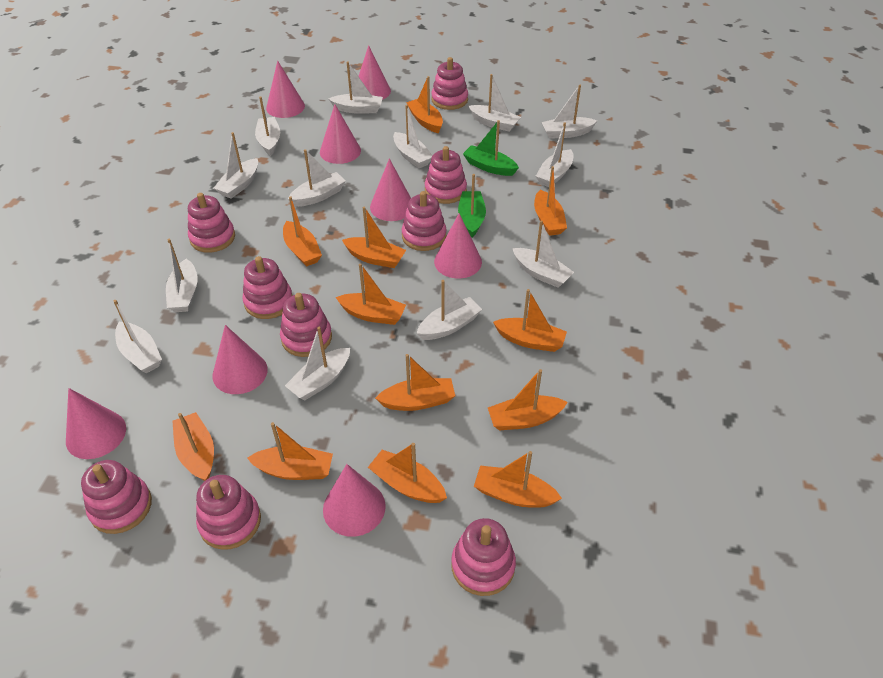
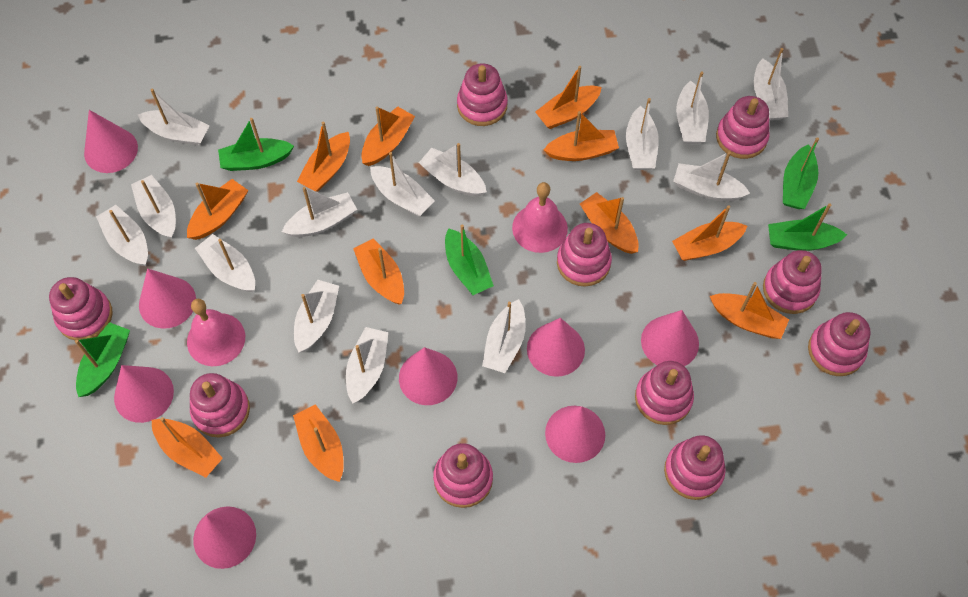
green boat: 2 -> 5
orange boat: 12 -> 11
pink bell: 0 -> 2
pink stacking toy: 9 -> 10
white boat: 13 -> 14

